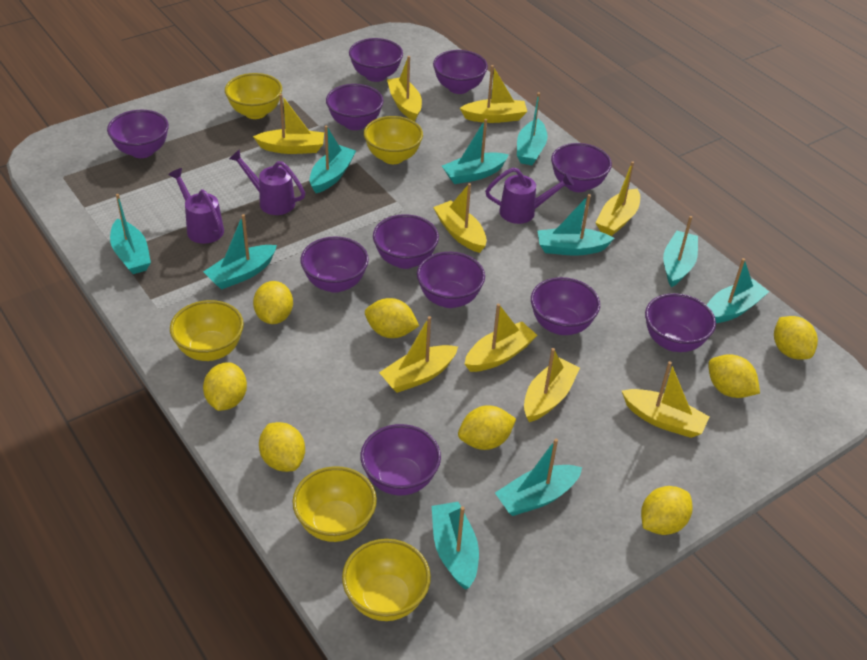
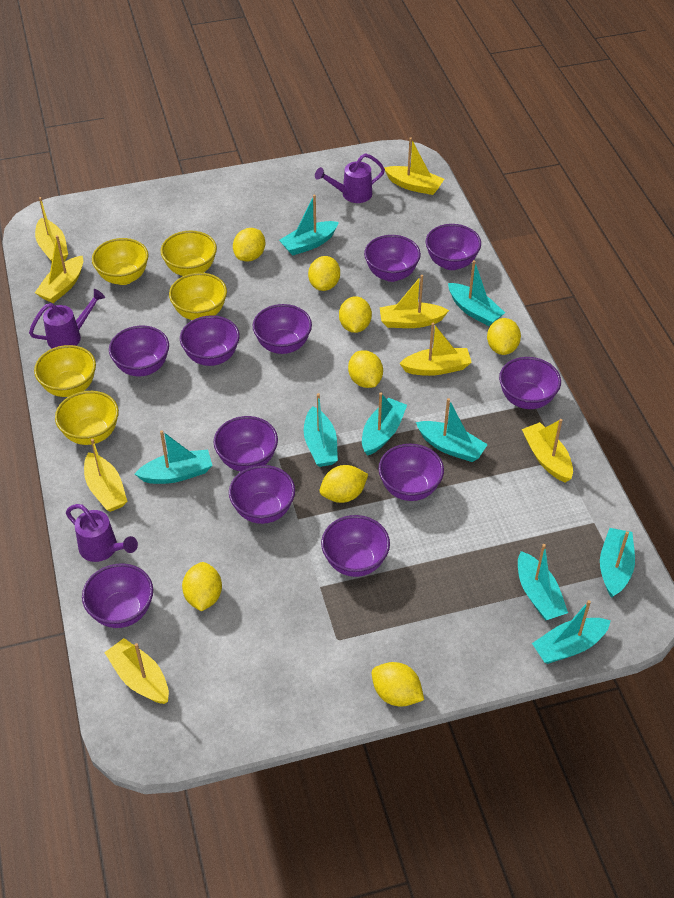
turquoise boat: 10 -> 9
yellow boat: 9 -> 8

